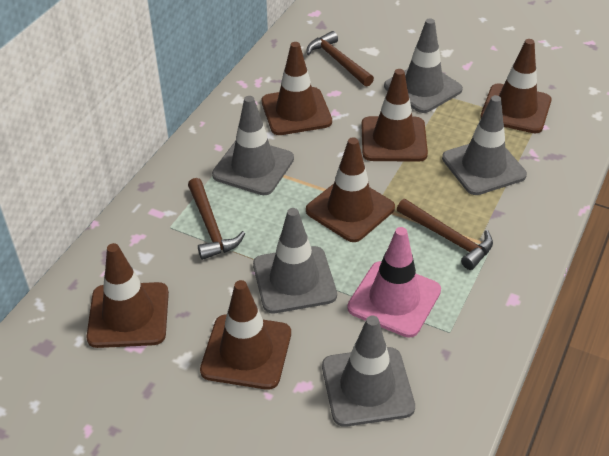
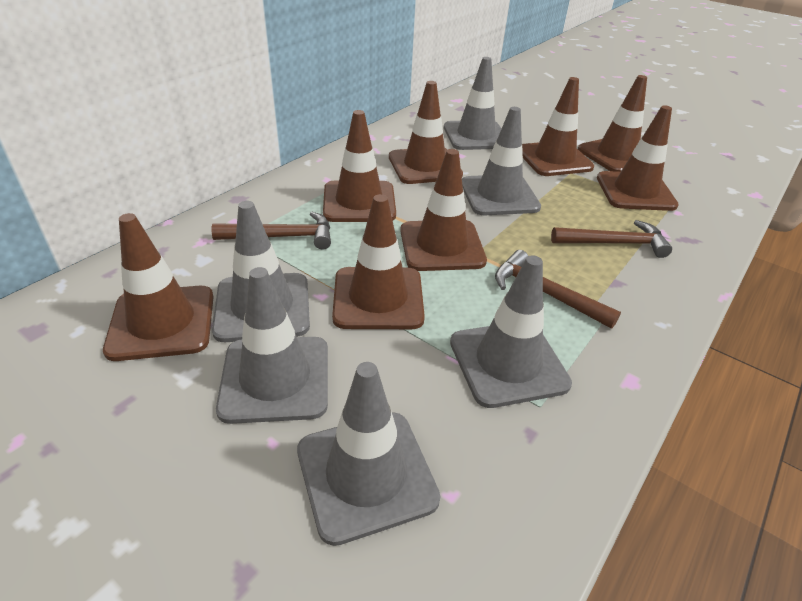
brown traffic cone: 6 -> 8
grey traffic cone: 5 -> 6
pink traffic cone: 1 -> 0

